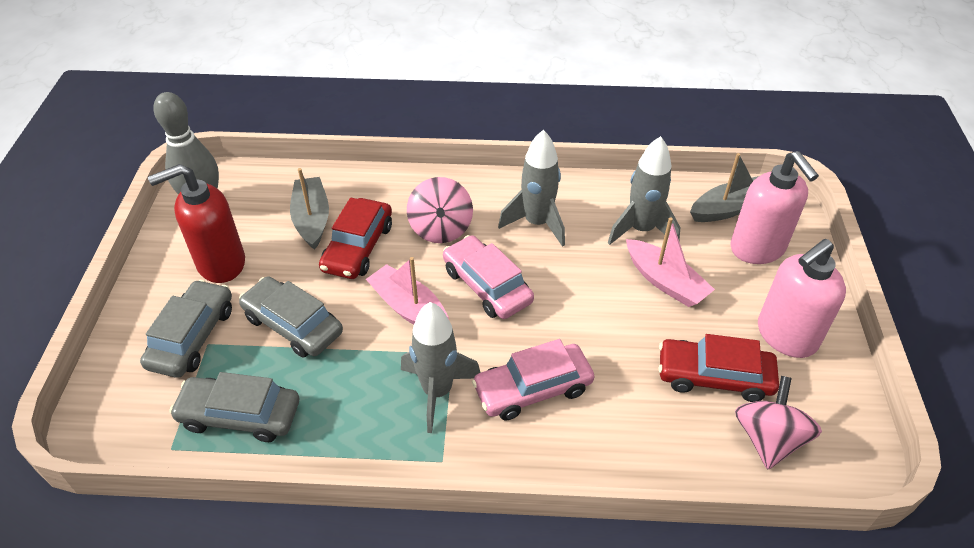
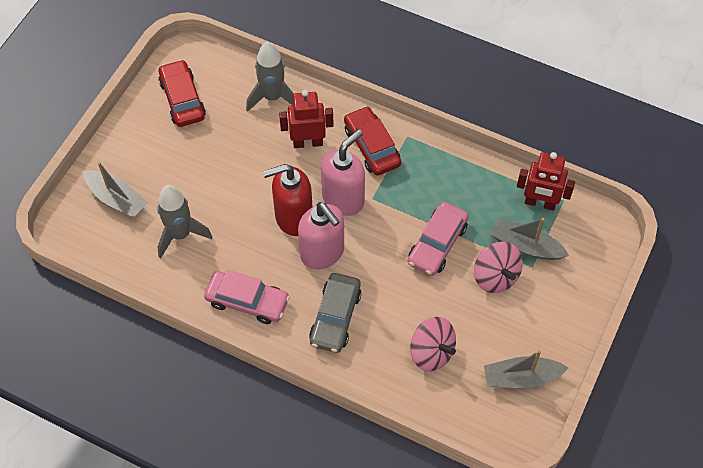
grey boat: 2 -> 3
grey bowling pin: 1 -> 0
grey car: 3 -> 1
grey rocket: 3 -> 2
pink boat: 2 -> 0
red robot: 0 -> 2

